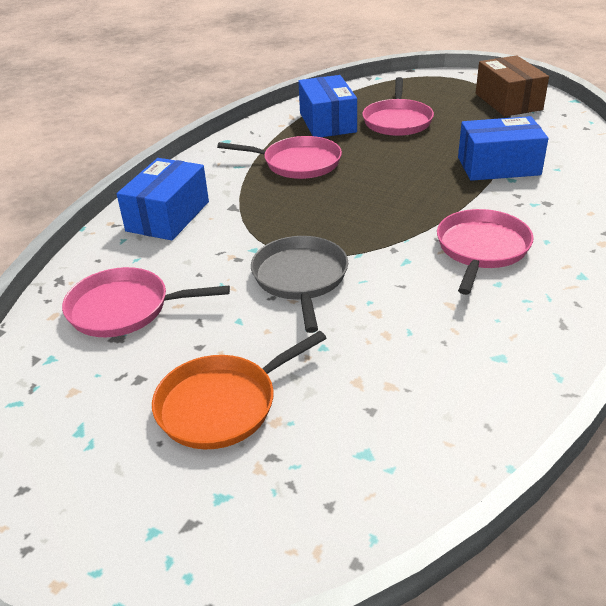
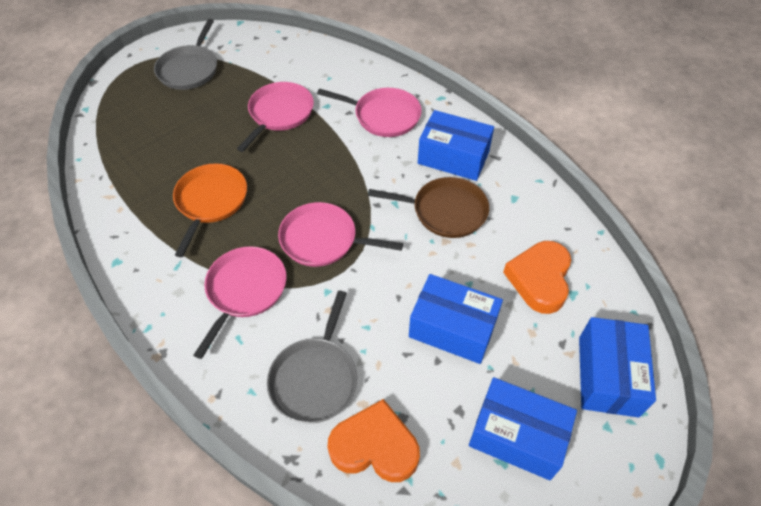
blue box: 3 -> 4
brown box: 1 -> 0
brown pan: 0 -> 1
grey pan: 1 -> 2
orange heart: 0 -> 2

